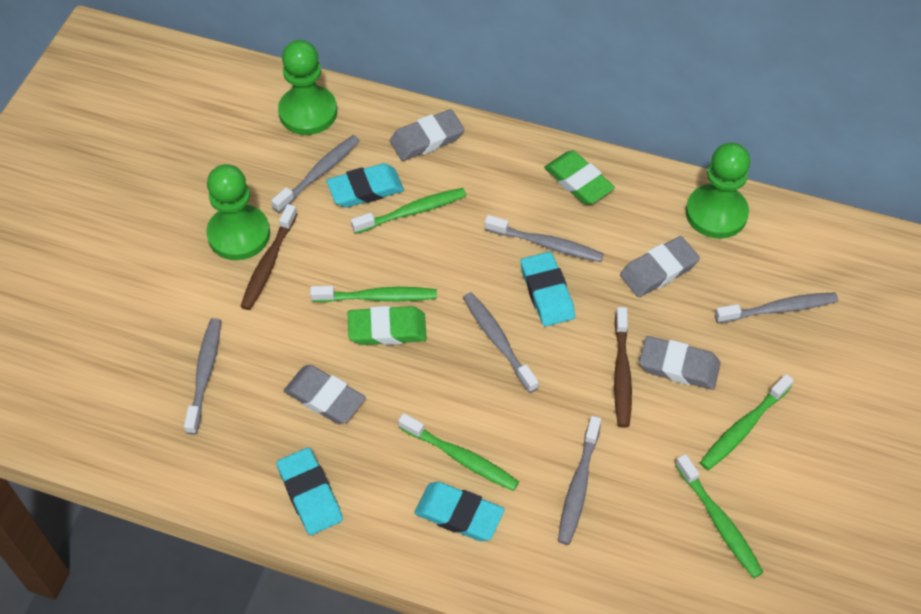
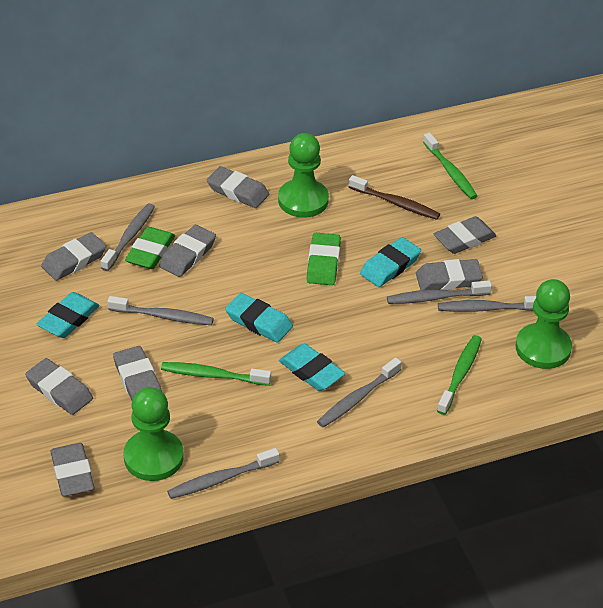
brown toothbrush: 2 -> 1
green toothbrush: 5 -> 3
grey eraser: 4 -> 8

